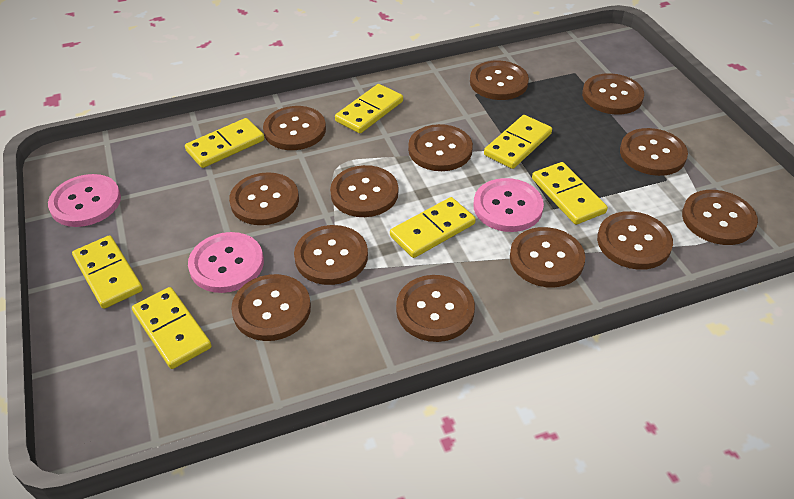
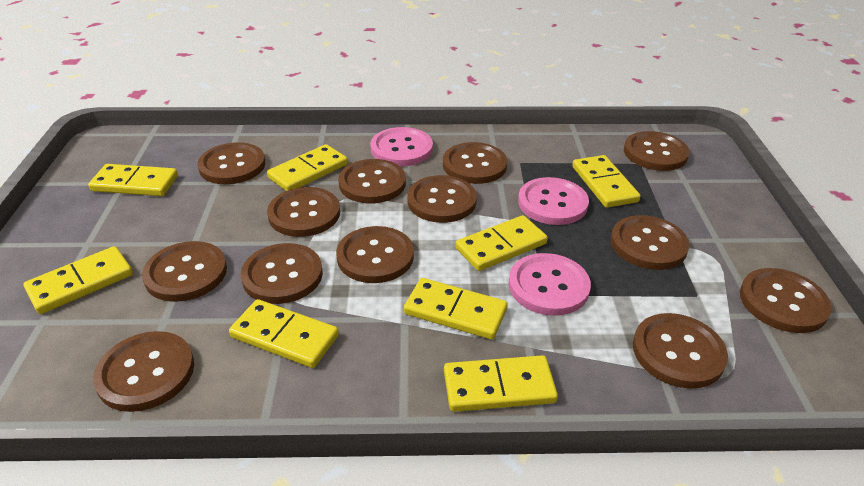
yellow domino: 7 -> 8

